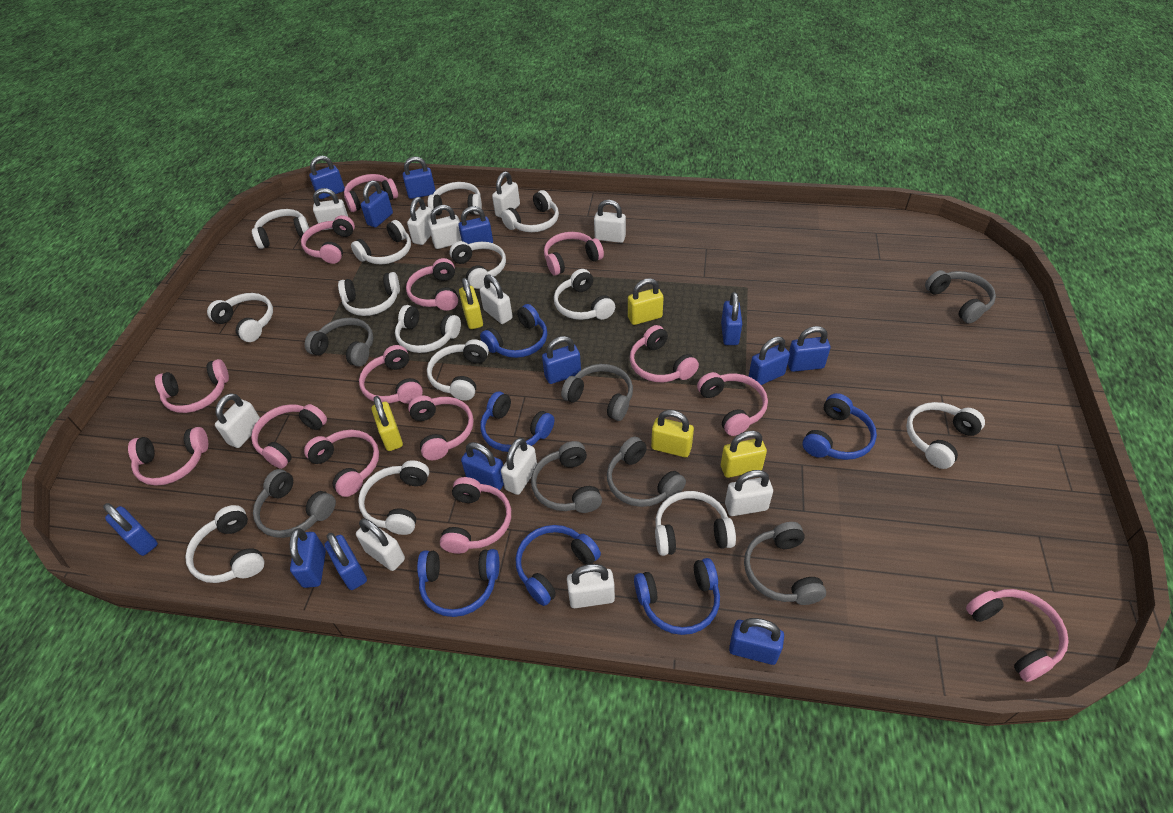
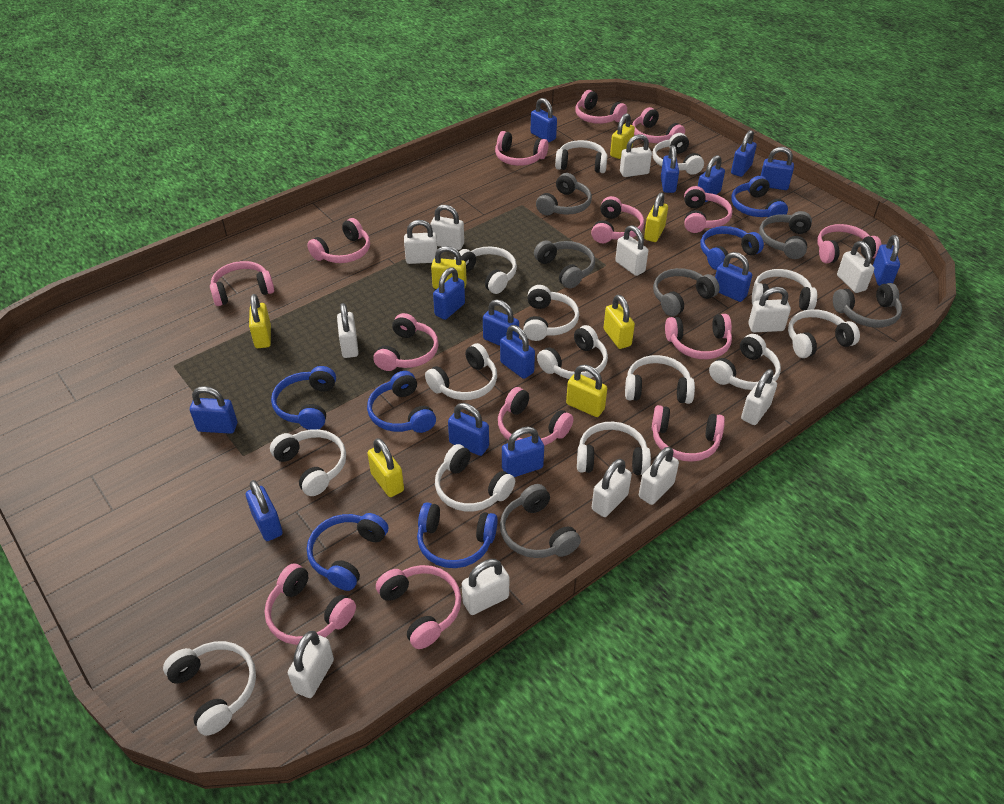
blue padlock: 13 -> 14
grey headphones: 7 -> 6
white padlock: 11 -> 12
yellow padlock: 5 -> 7

